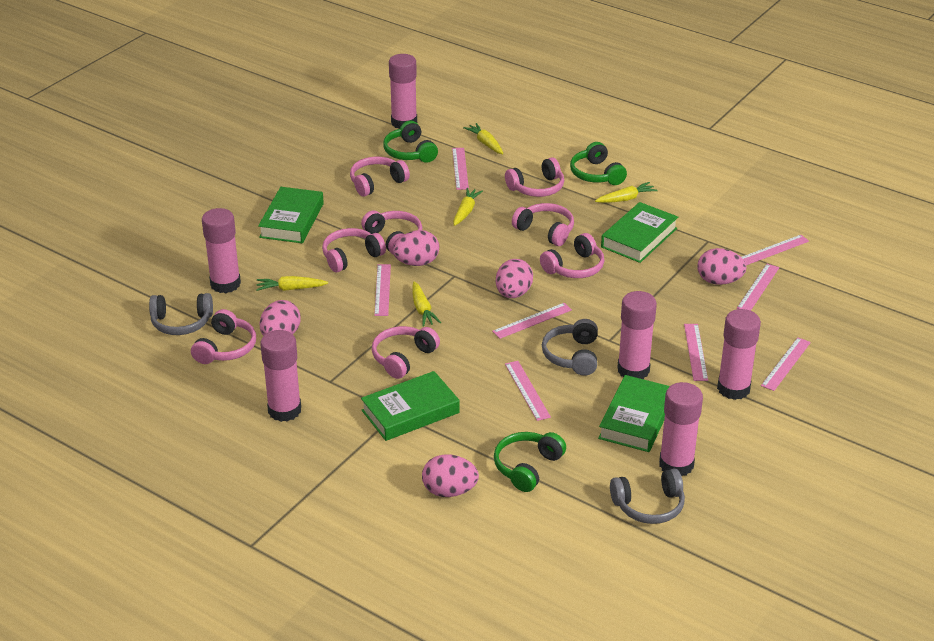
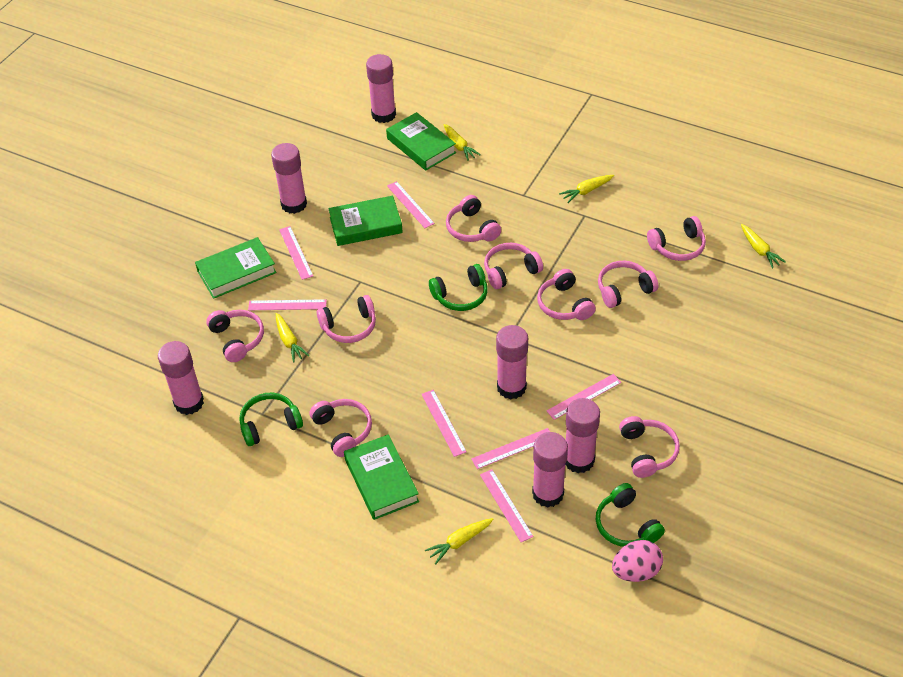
grey headphones: 3 -> 0
pink egg: 5 -> 1
pink headphones: 8 -> 9
pink ruler: 8 -> 7

